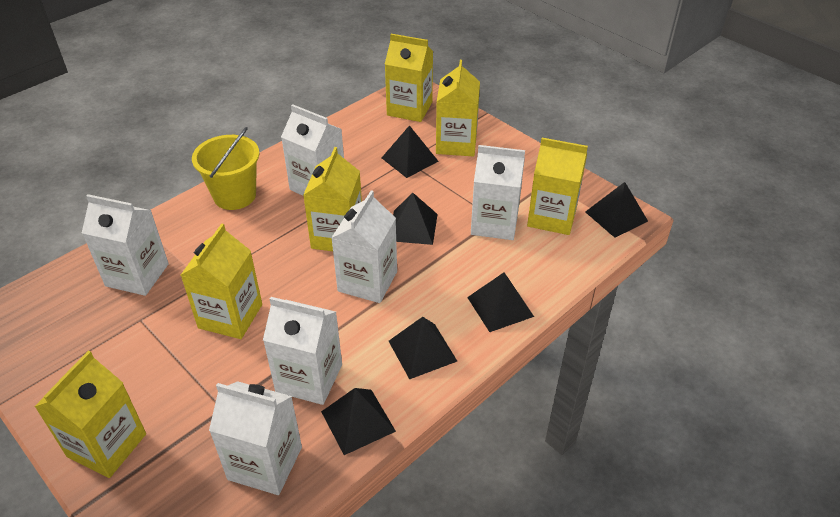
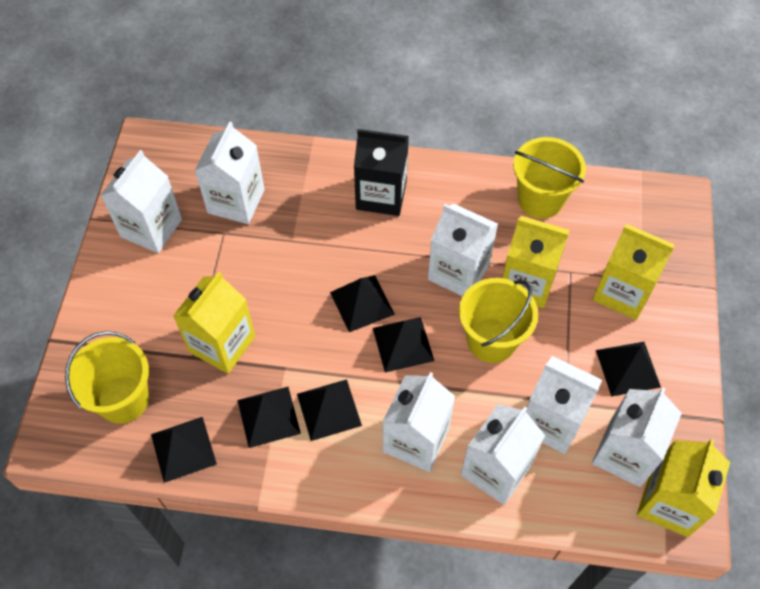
black carton: 0 -> 1
white carton: 6 -> 7
yellow bucket: 1 -> 3
yellow carton: 6 -> 4

